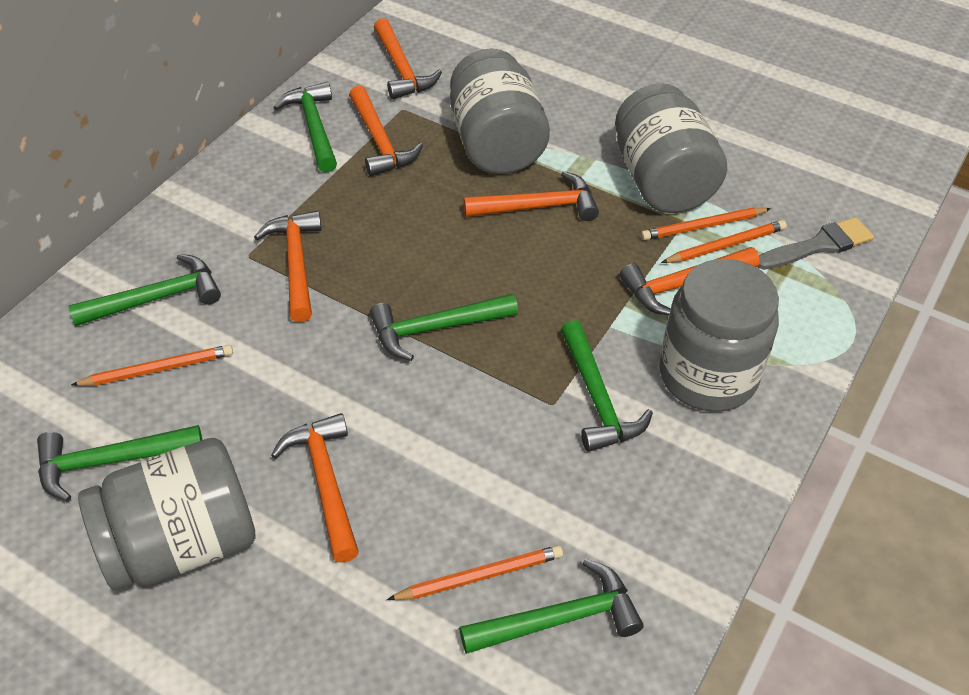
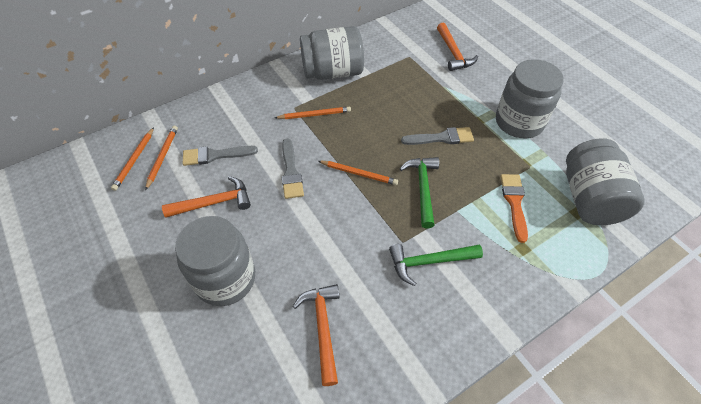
green hammer: 6 -> 2
grey brush: 1 -> 3
orange brush: 0 -> 1
orange hammer: 6 -> 3

